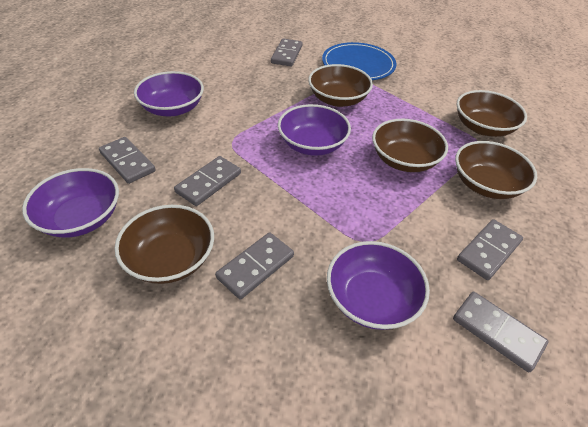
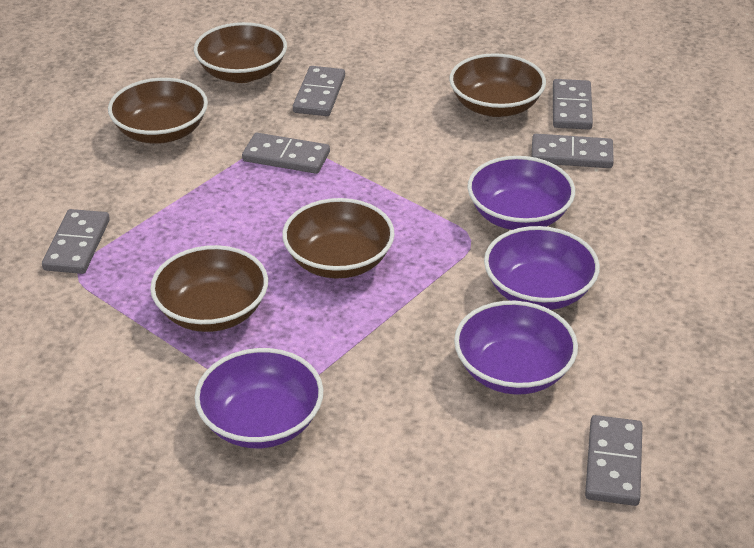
blue plate: 1 -> 0

